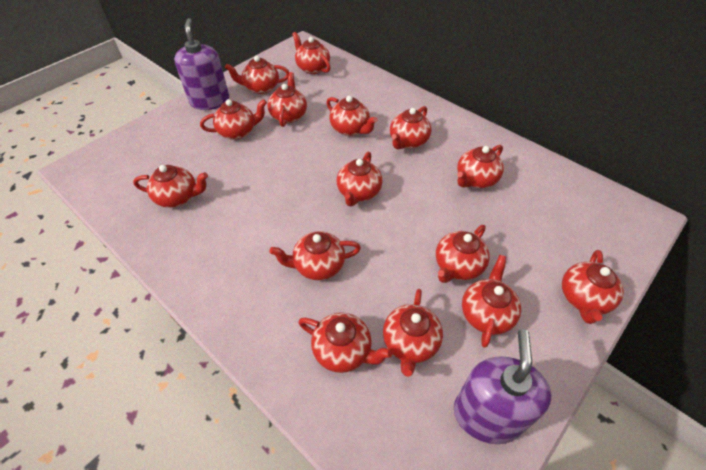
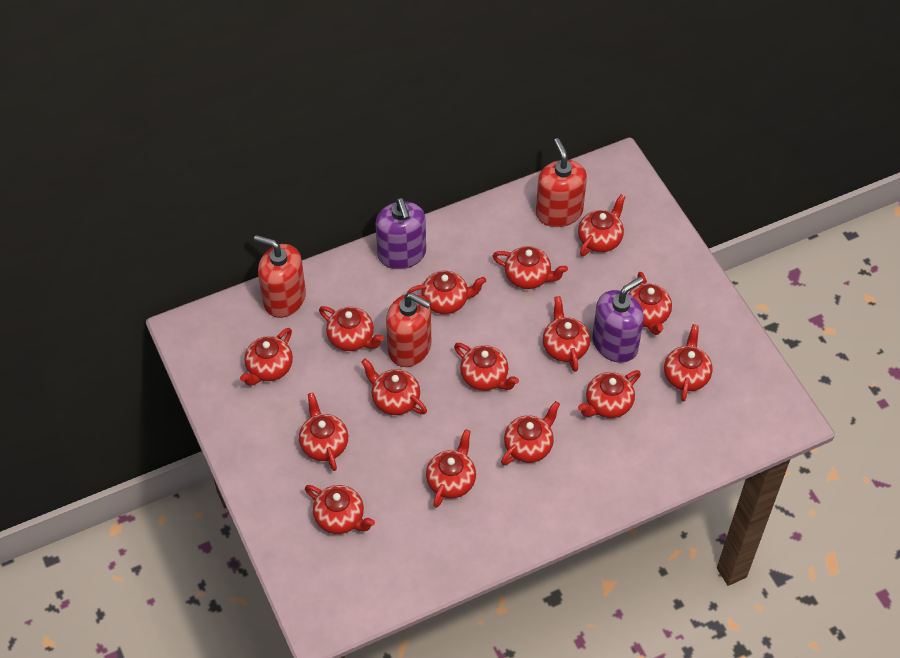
red soap dispenser: 0 -> 3

